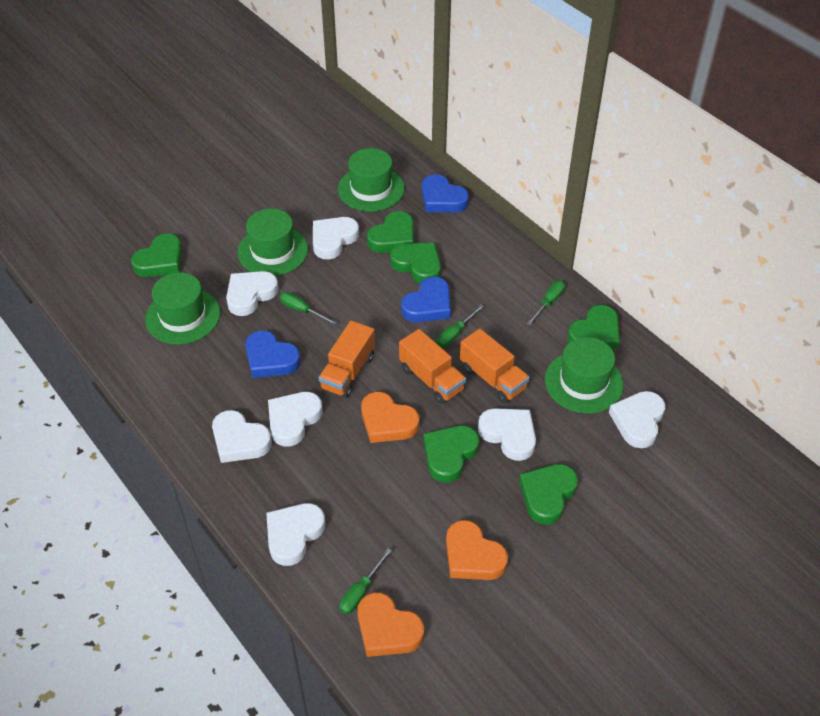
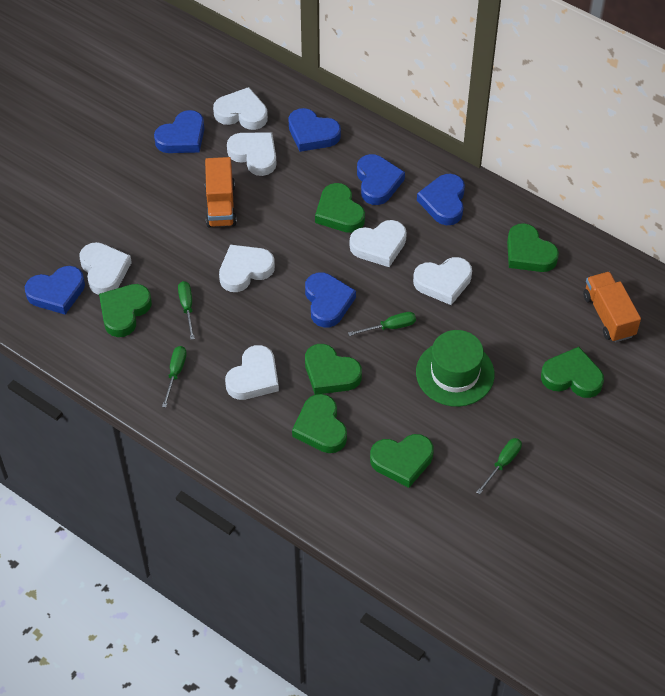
blue heart: 3 -> 6
green hat: 4 -> 1
green heart: 6 -> 7
orange heart: 3 -> 0
orange truck: 3 -> 2

